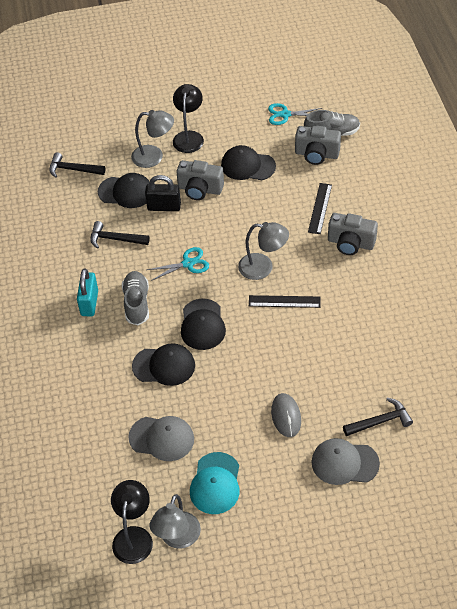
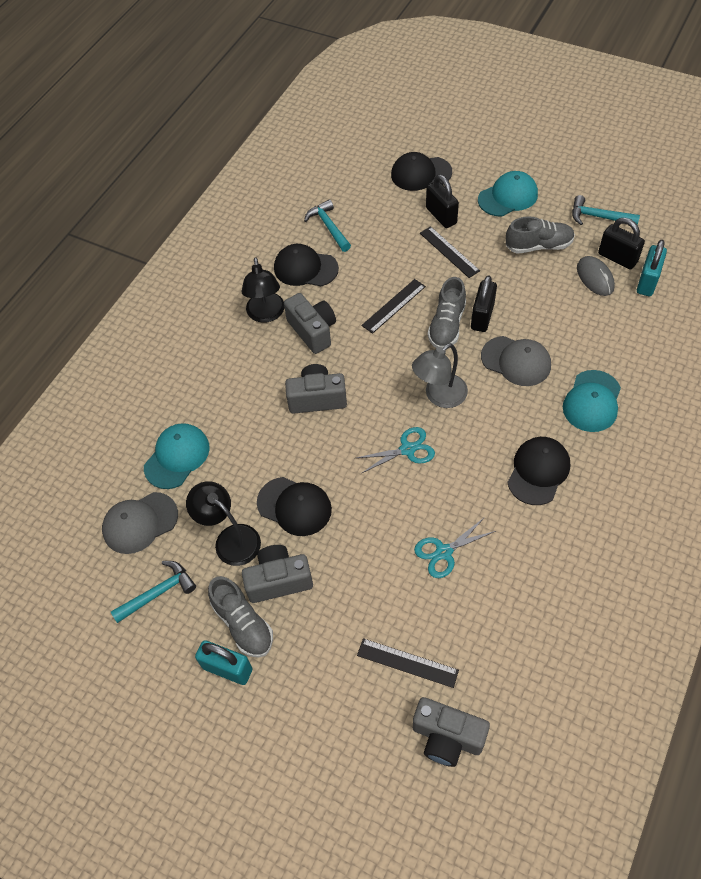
black hammer: 3 -> 0
black padlock: 1 -> 3
black ruler: 2 -> 3
grey camera: 3 -> 4
grey lamp: 3 -> 1
grey shoe: 2 -> 3
turquoise cap: 1 -> 3
turquoise hammer: 0 -> 3
turquoise padlock: 1 -> 2

